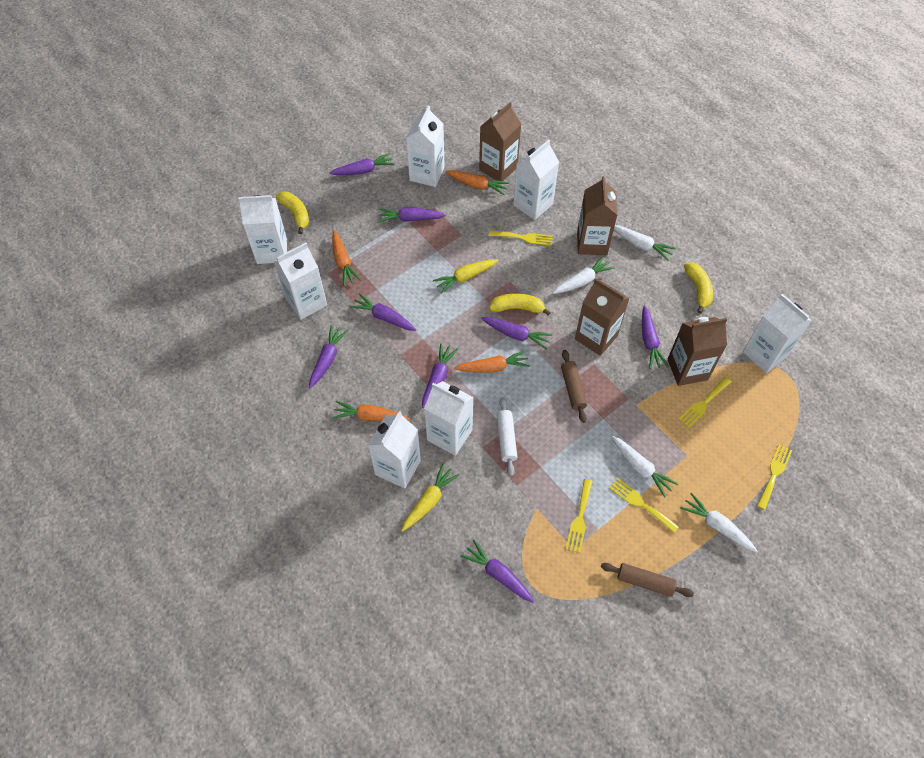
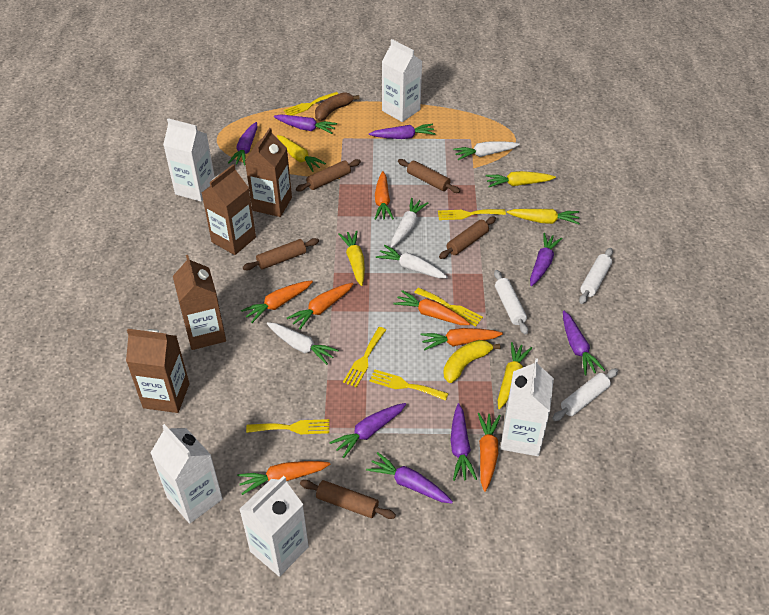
brown banana: 0 -> 1
brown rolling pin: 2 -> 5
orange carrot: 4 -> 7
white carton: 7 -> 5
white rolling pin: 1 -> 3
yellow banana: 3 -> 1
yellow carrot: 2 -> 5
yellow fork: 5 -> 6

